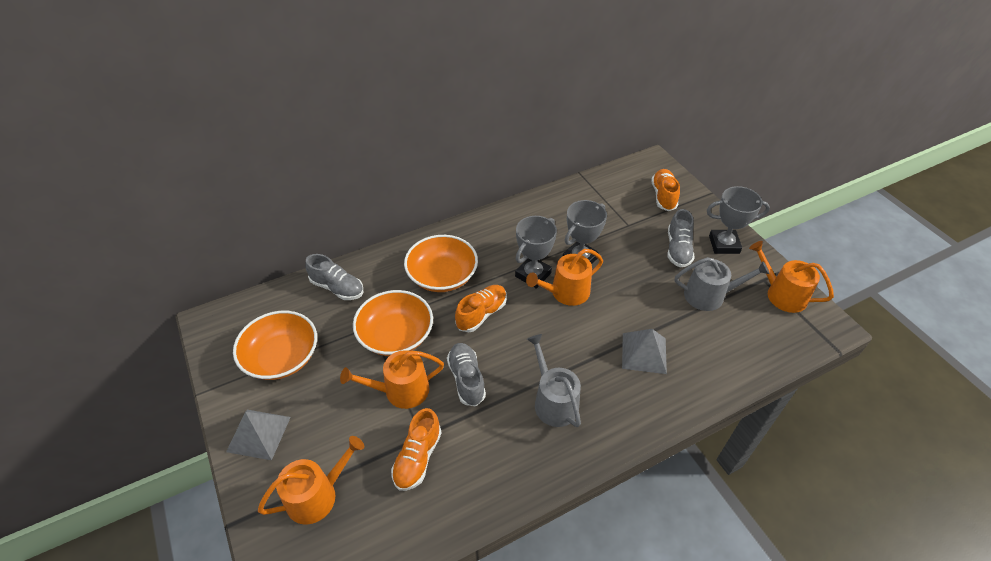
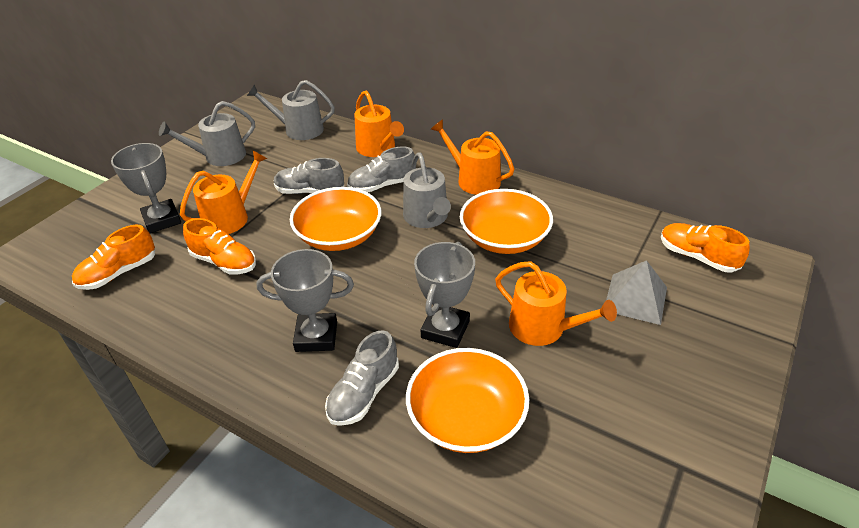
grey pyramid: 2 -> 1
grey watering can: 2 -> 3

